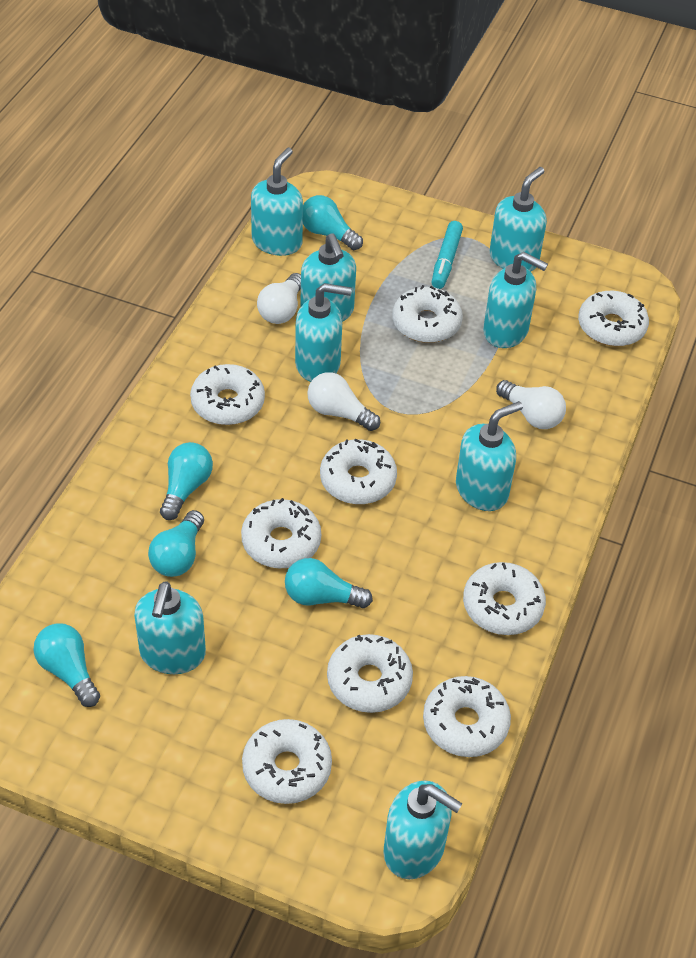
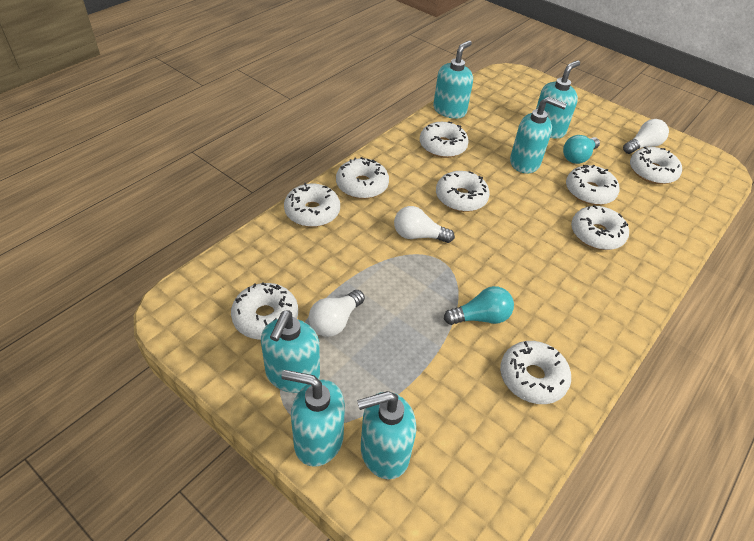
turquoise light bulb: 5 -> 2
turquoise marker: 1 -> 0
turquoise soap dispenser: 8 -> 6

